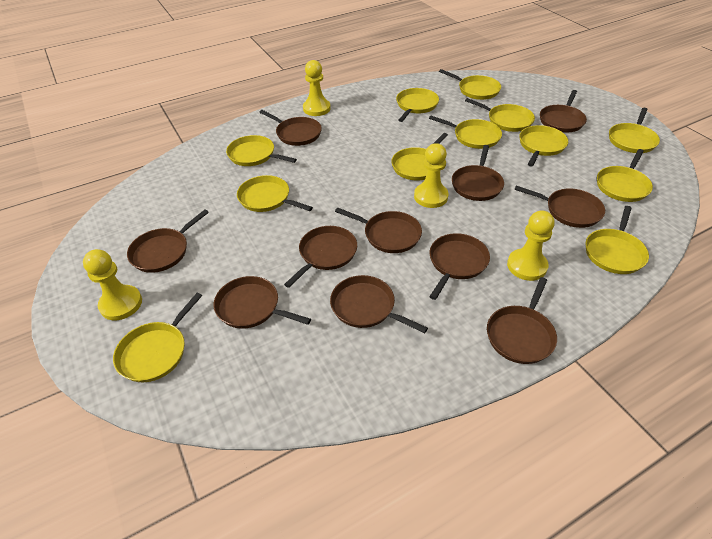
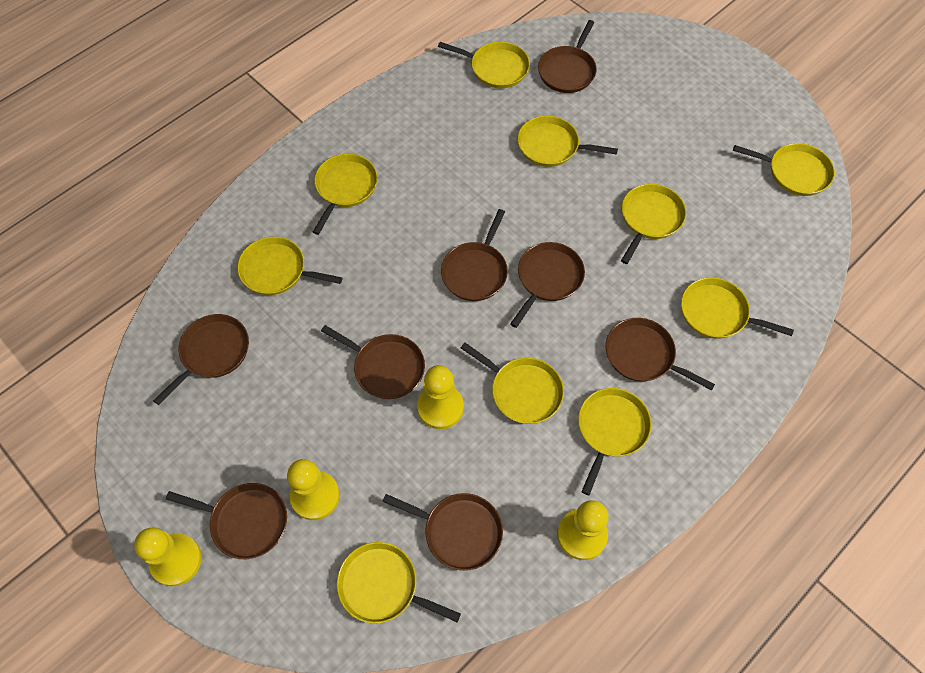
brown pan: 11 -> 8
yellow pan: 12 -> 10

